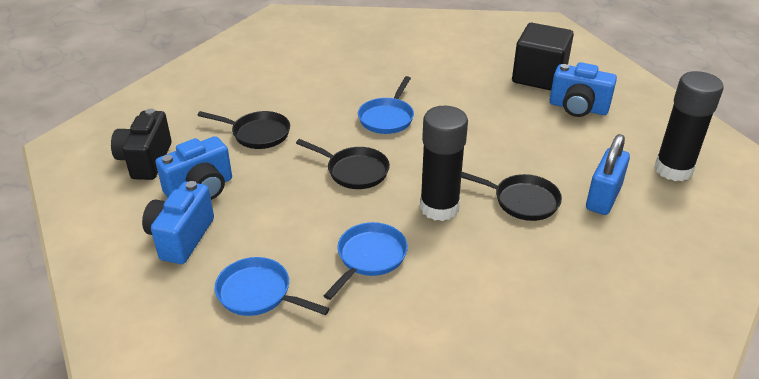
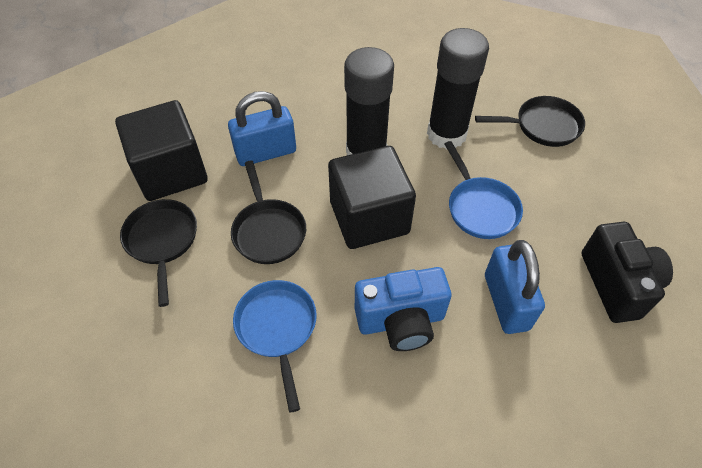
black cube: 1 -> 2
blue camera: 3 -> 1
blue padlock: 1 -> 2
blue pan: 3 -> 2

